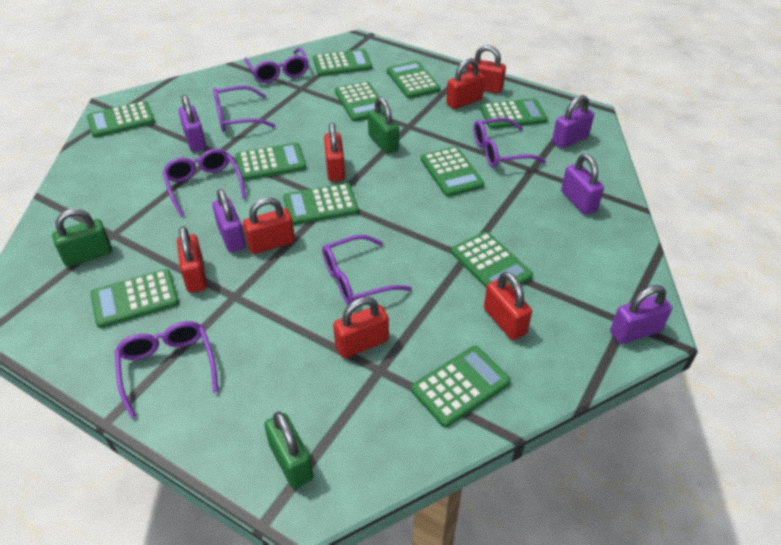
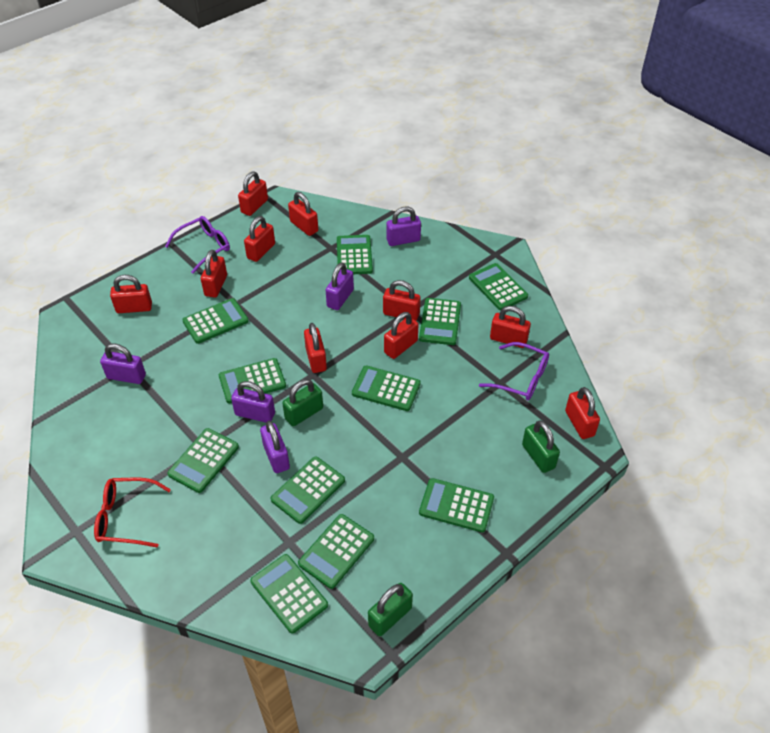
purple glasses: 6 -> 2
red glasses: 0 -> 1
red padlock: 7 -> 10

